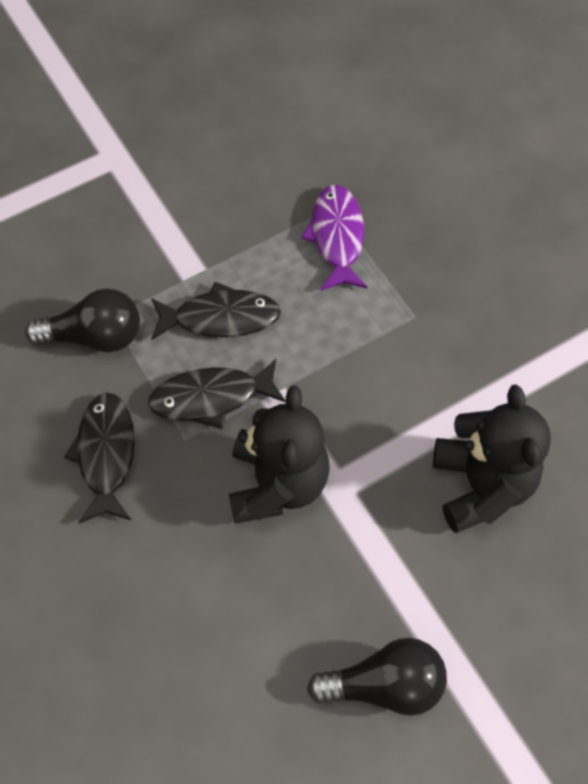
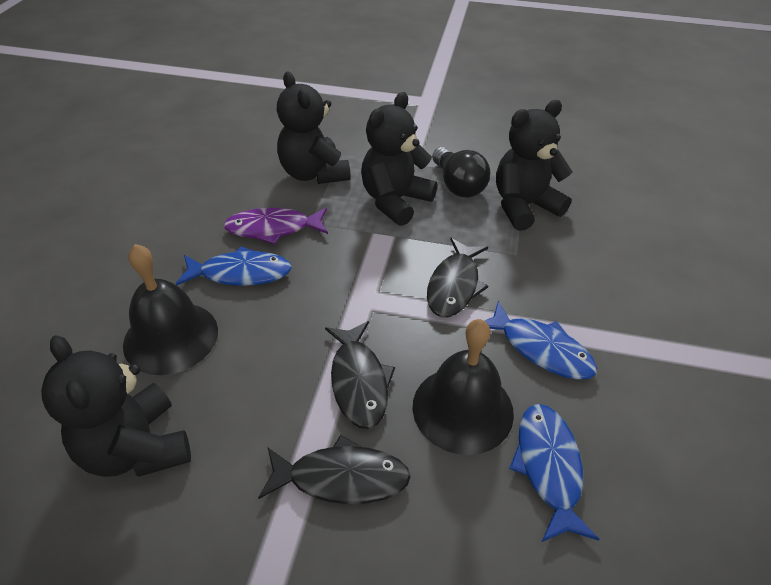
black bell: 0 -> 2
black light bulb: 2 -> 1
black teddy bear: 2 -> 4
blue fish: 0 -> 3

